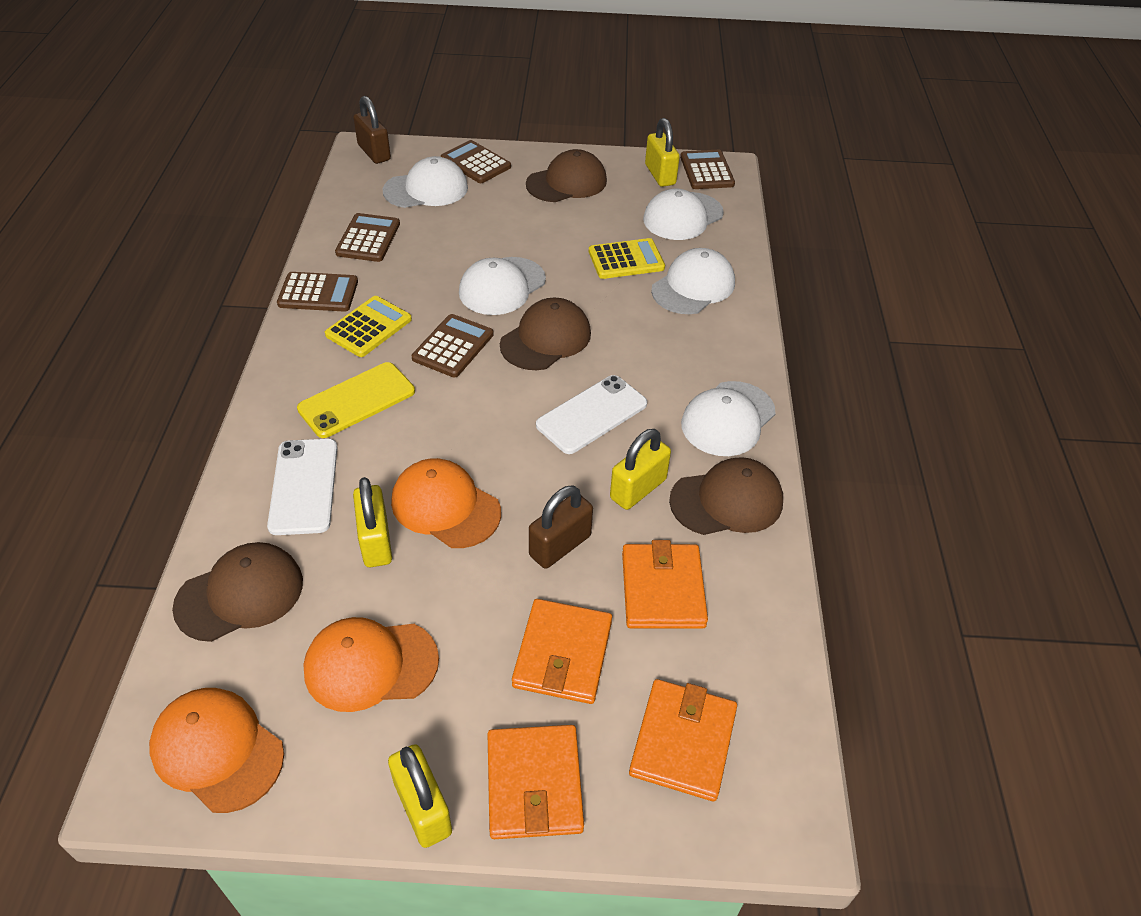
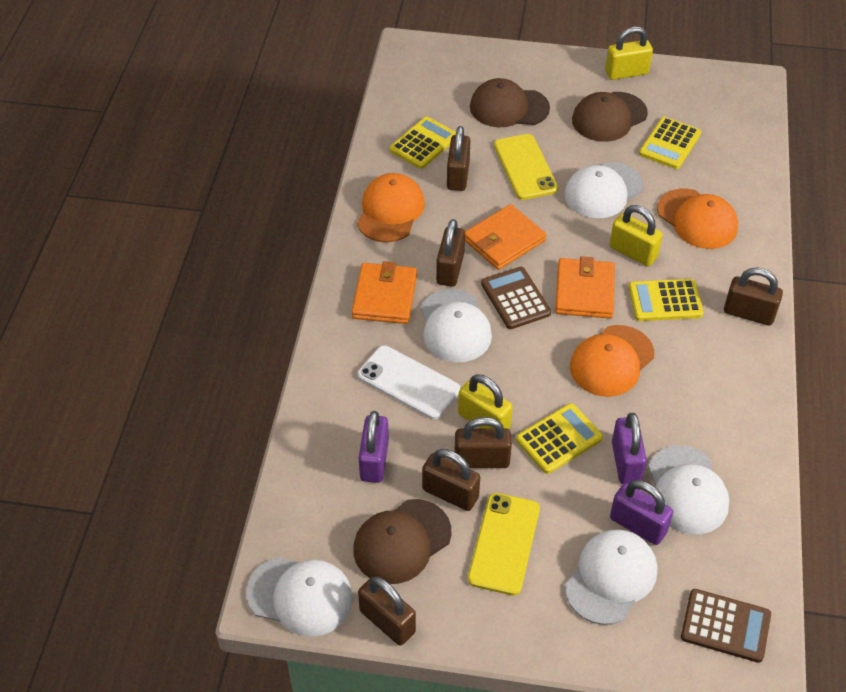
brown calculator: 5 -> 2
brown cap: 4 -> 3
brown padlock: 2 -> 6
orange wallet: 4 -> 3
purple padlock: 0 -> 3
white phone: 2 -> 1
yellow calculator: 2 -> 4
yellow padlock: 4 -> 3
yellow phone: 1 -> 2

